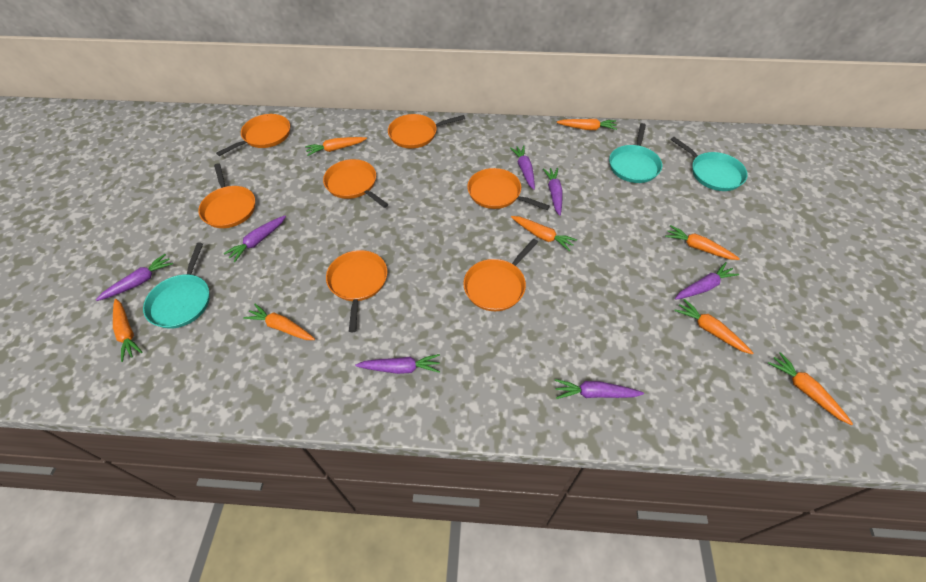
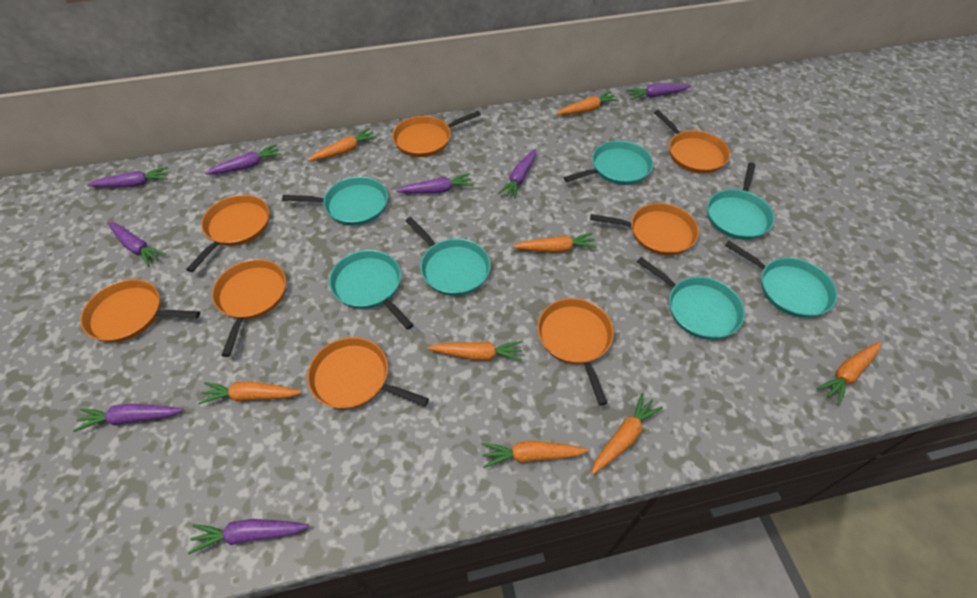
orange pan: 7 -> 8
purple carrot: 7 -> 8
turquoise pan: 3 -> 7

